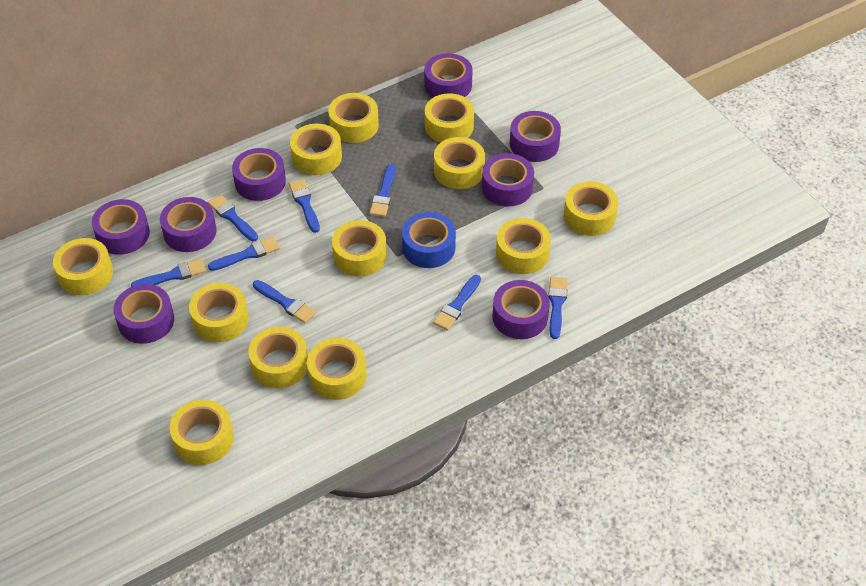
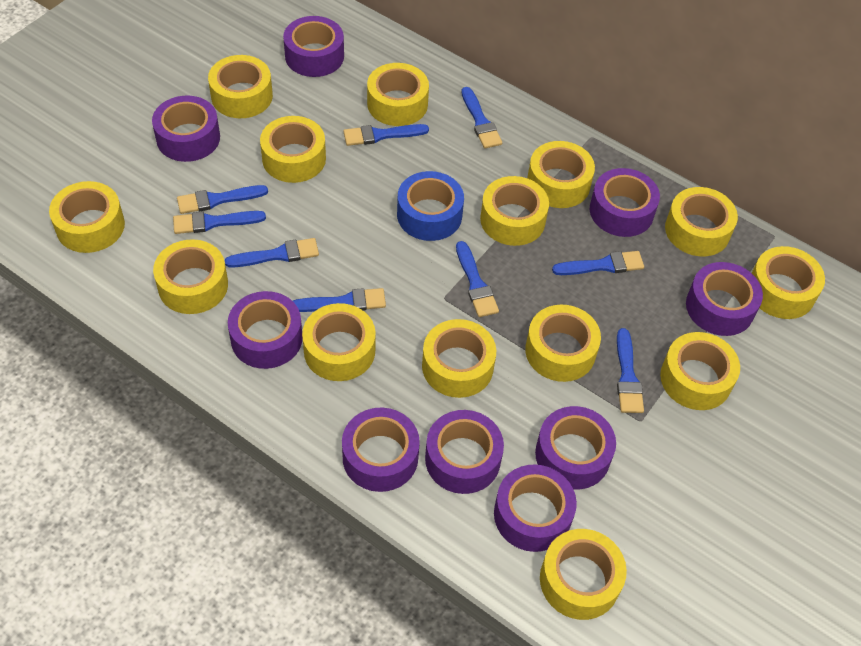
blue brush: 8 -> 9
purple tape: 8 -> 9
yellow tape: 12 -> 14

